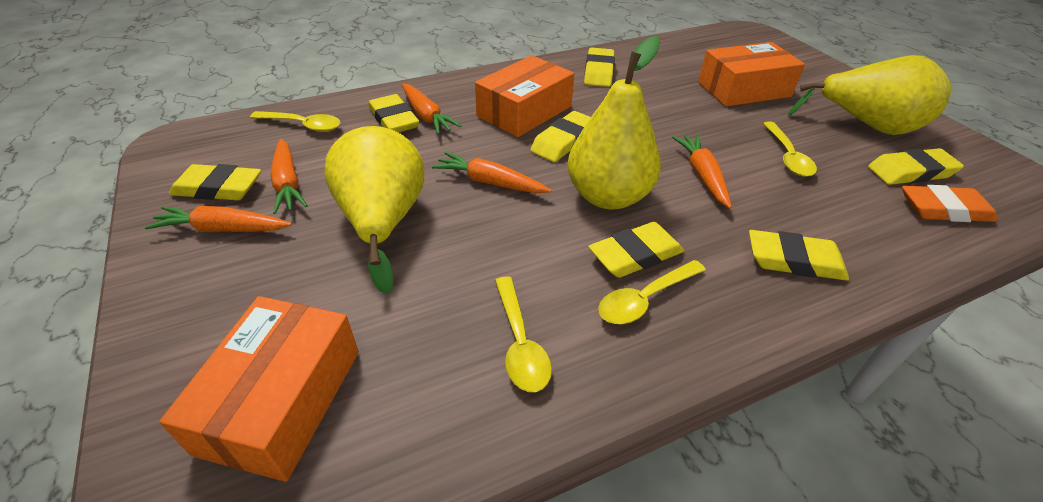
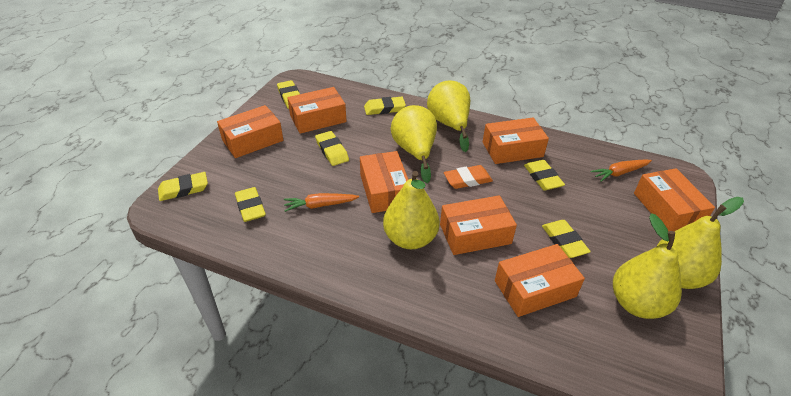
orange box: 3 -> 7
orange carrot: 5 -> 2
yellow pear: 3 -> 5
yellow spoon: 4 -> 0

